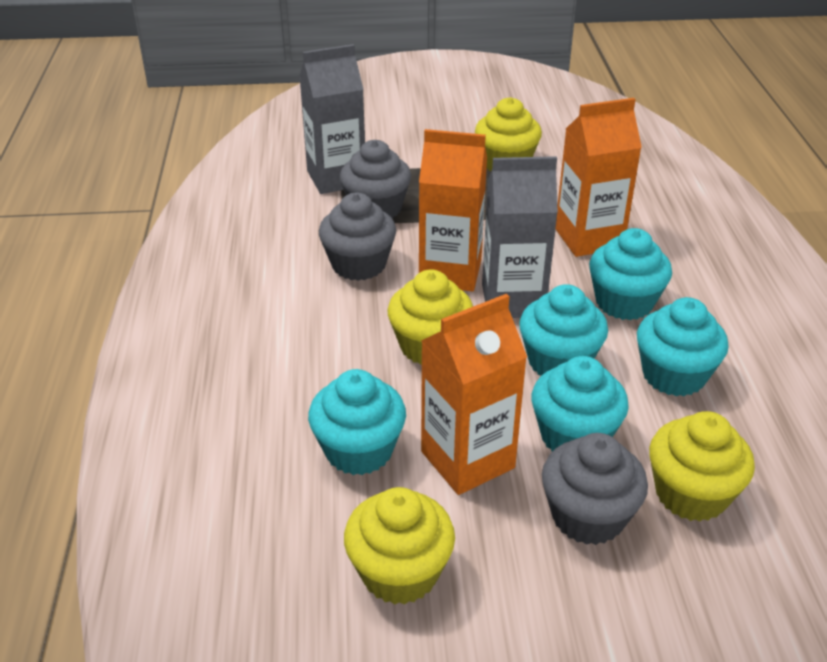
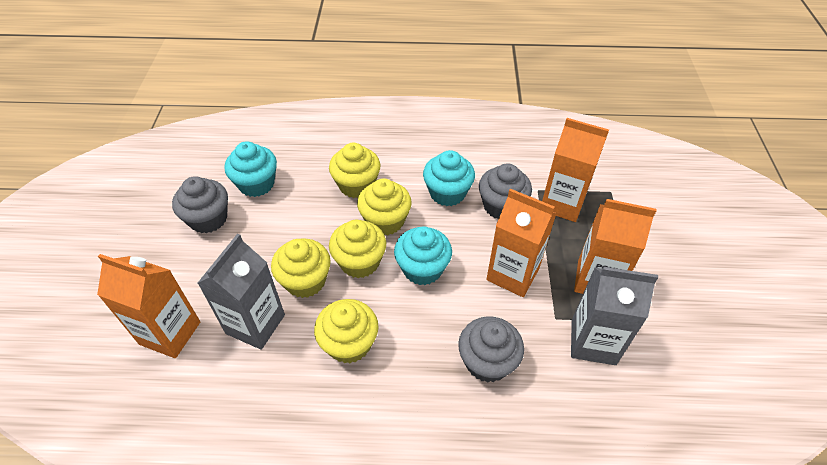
orange carton: 3 -> 4
turquoise cupcake: 5 -> 3
yellow cupcake: 4 -> 5

